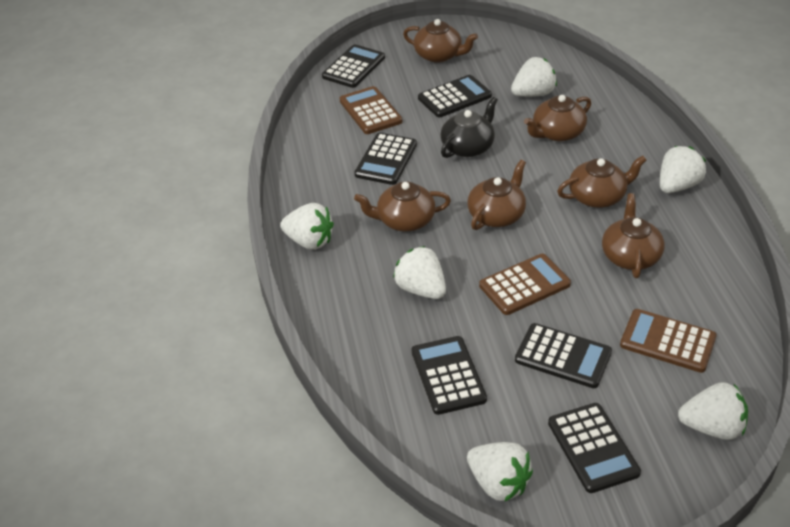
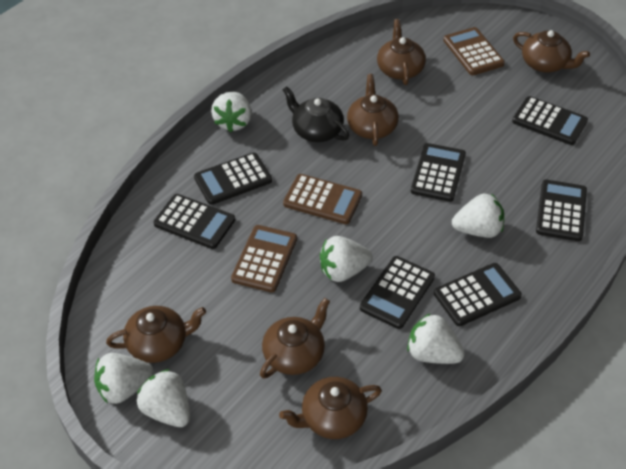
black calculator: 6 -> 7

